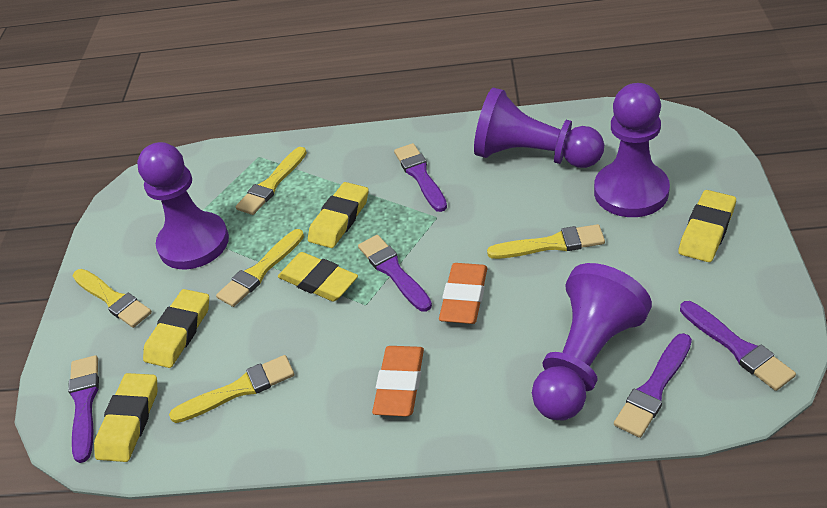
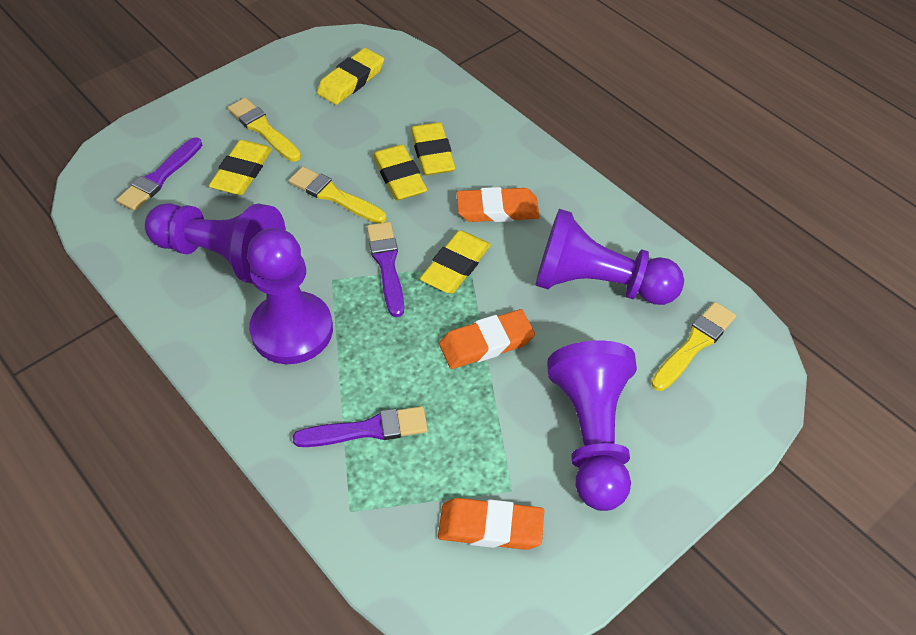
orange eraser: 2 -> 3
purple brush: 5 -> 3
yellow brush: 5 -> 3

